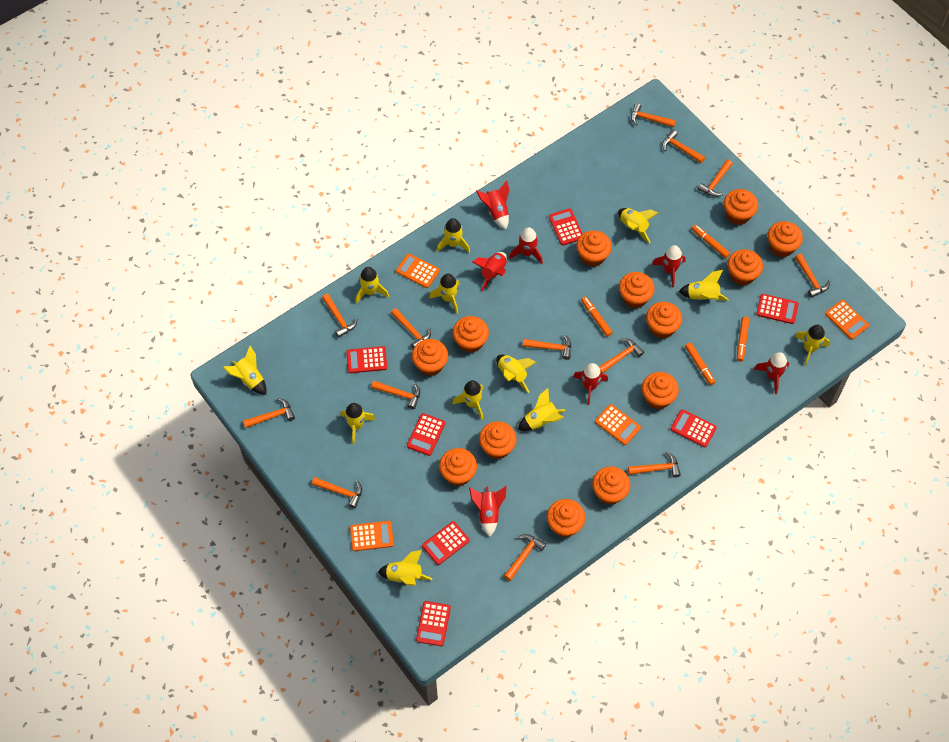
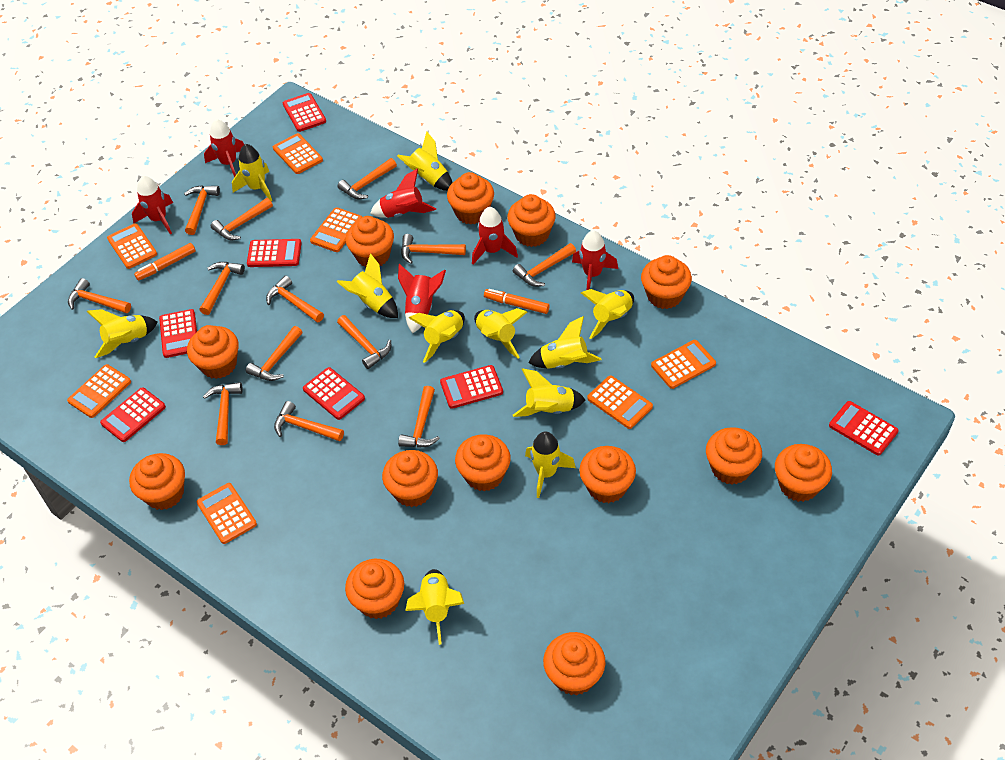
orange calculator: 4 -> 7
orange marker: 4 -> 2
red rocket: 7 -> 6
yellow rocket: 12 -> 11

